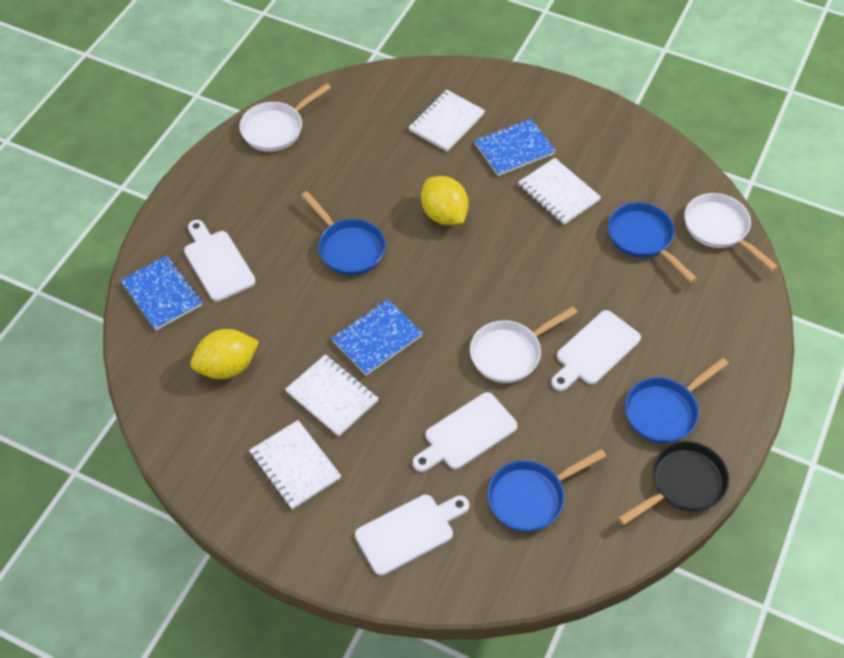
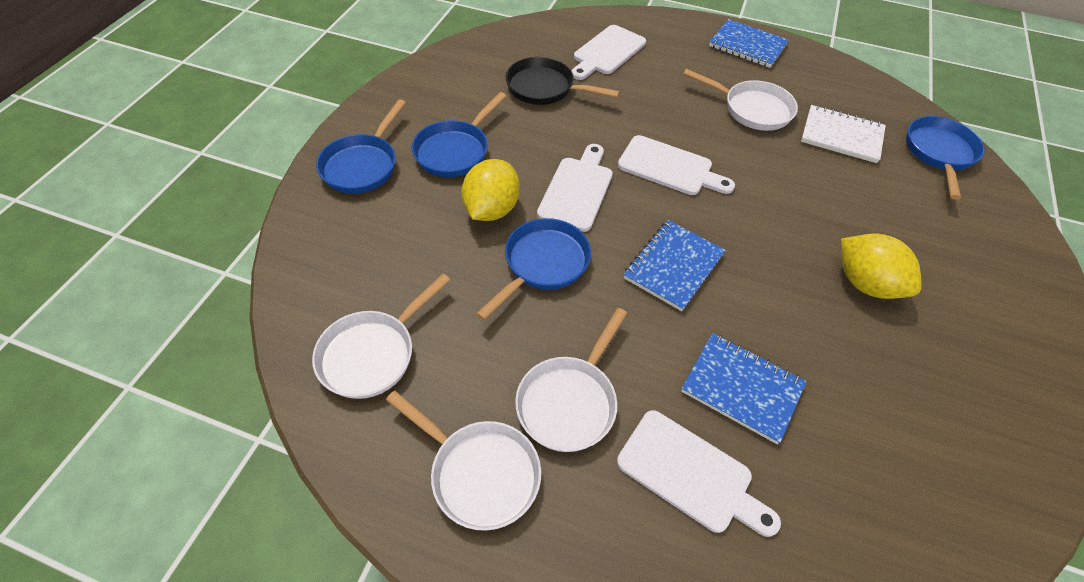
white notebook: 4 -> 1
white pan: 3 -> 4

